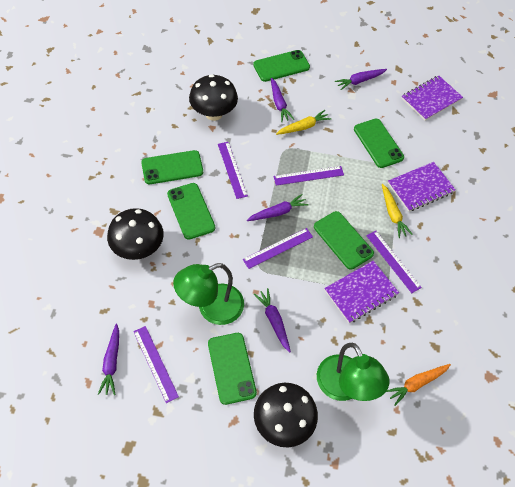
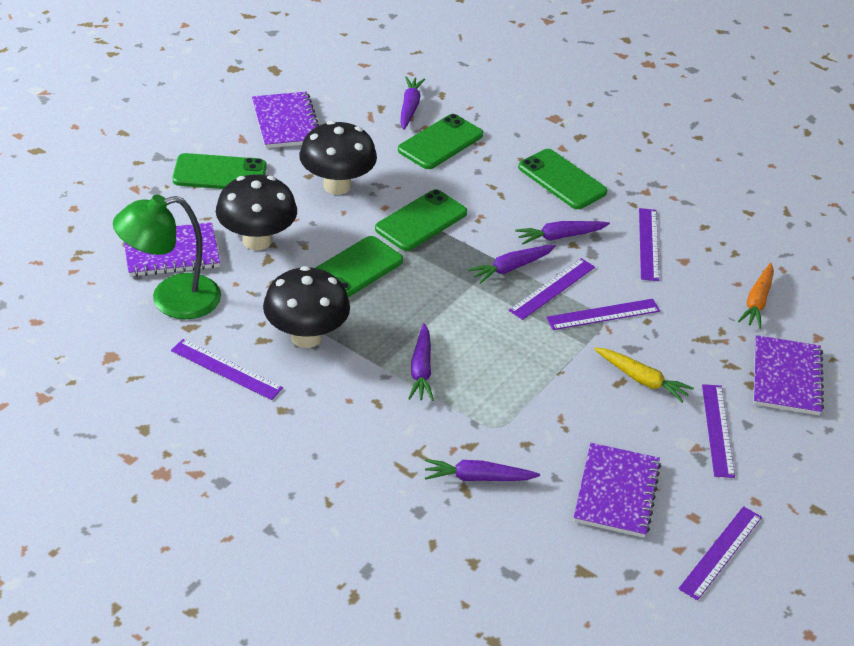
green lamp: 2 -> 1
green phone: 6 -> 5
purple notebook: 3 -> 4
purple ruler: 5 -> 6
yellow carrot: 2 -> 1

